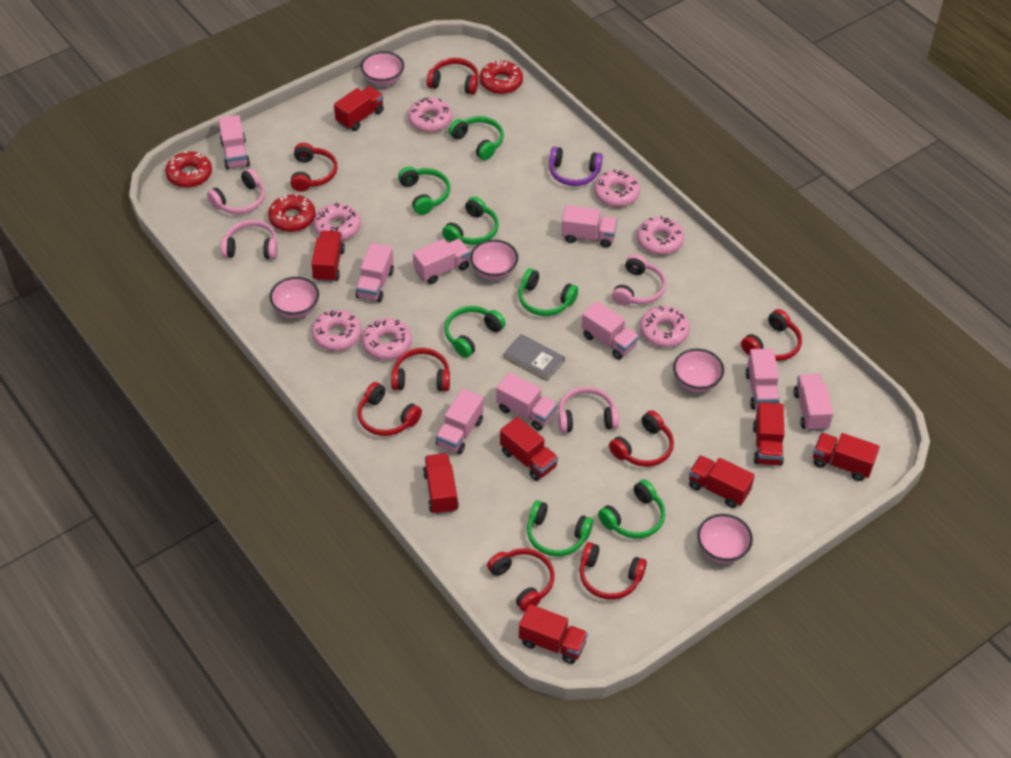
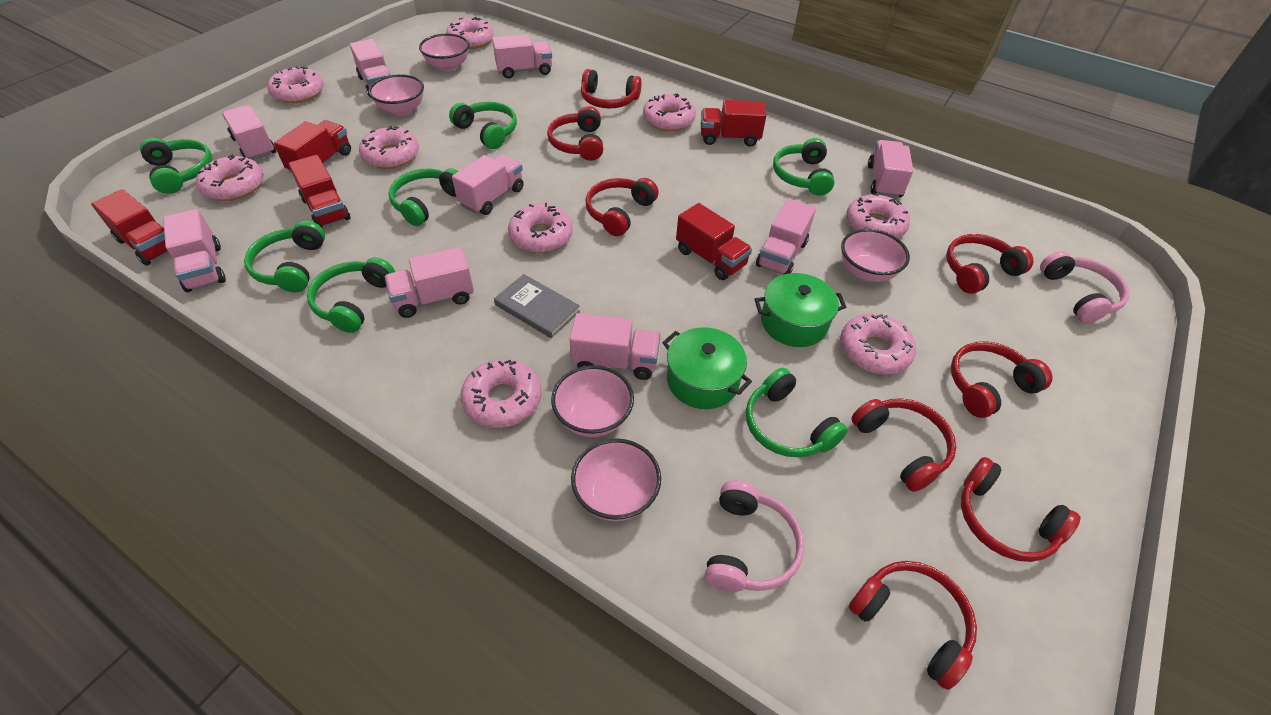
green pot: 0 -> 2
pink donut: 7 -> 9
pink headphones: 4 -> 2
purple headphones: 1 -> 0
red donut: 3 -> 0
red truck: 8 -> 5

